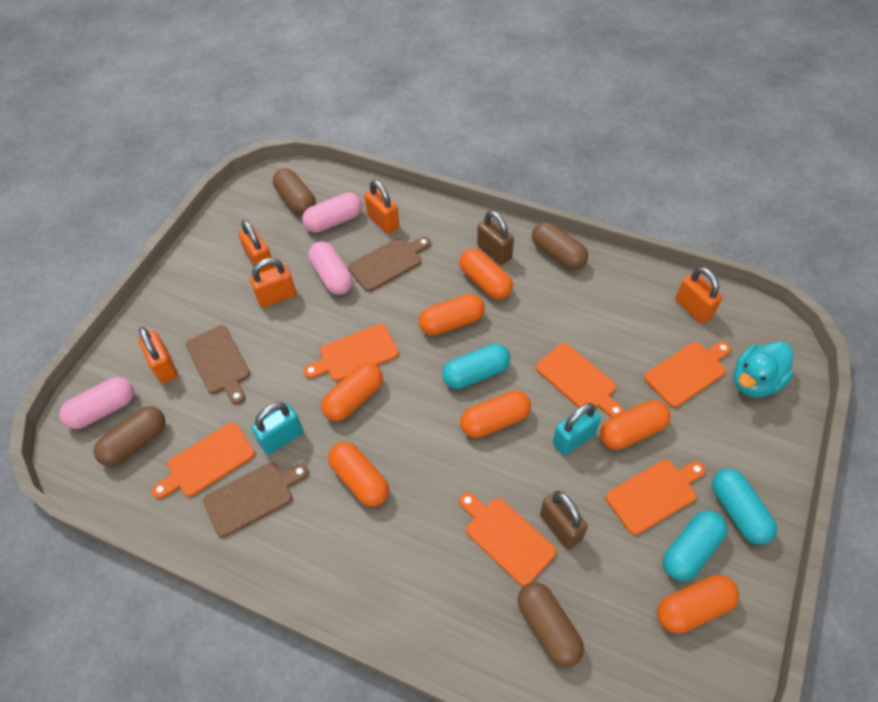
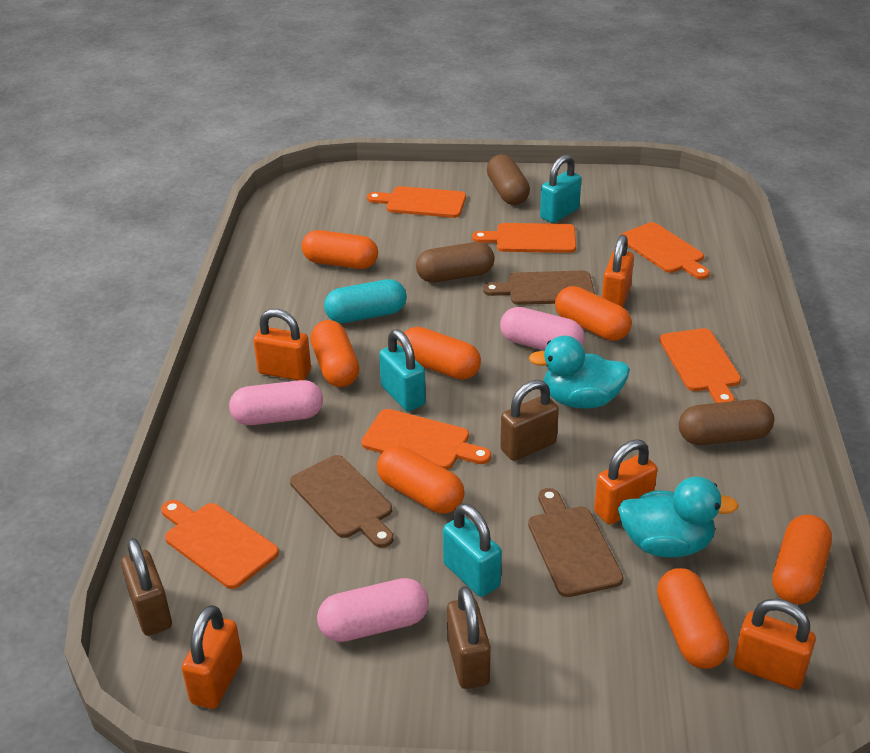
brown capsule: 4 -> 3
brown padlock: 2 -> 3
turquoise capsule: 3 -> 1
turquoise duck: 1 -> 2
turquoise padlock: 2 -> 3

